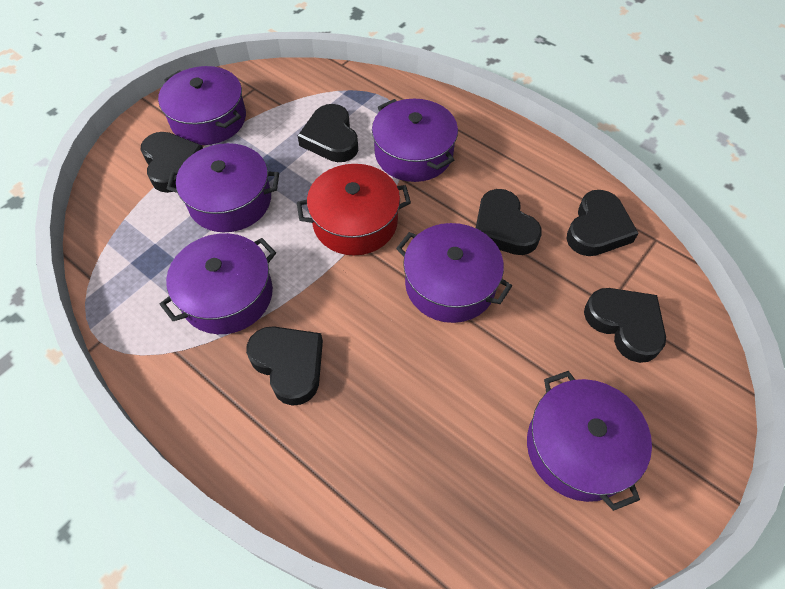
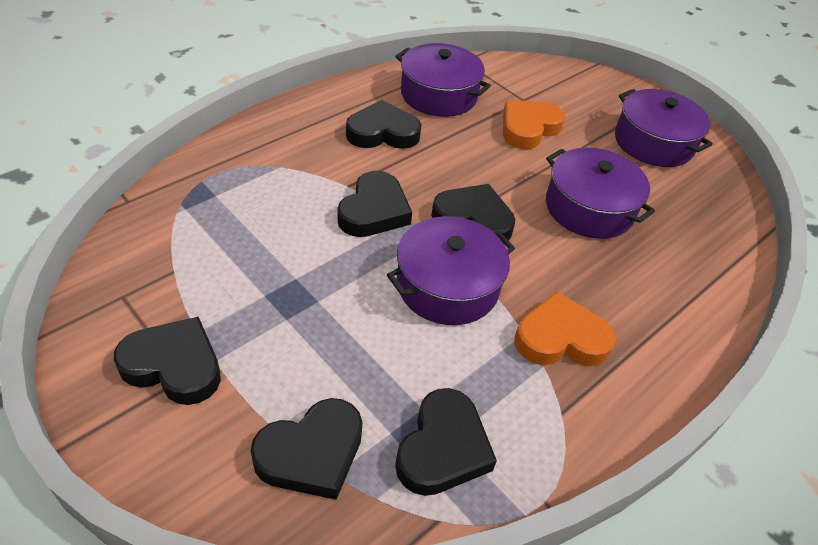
orange heart: 0 -> 2
purple pot: 6 -> 4
red pot: 1 -> 0

